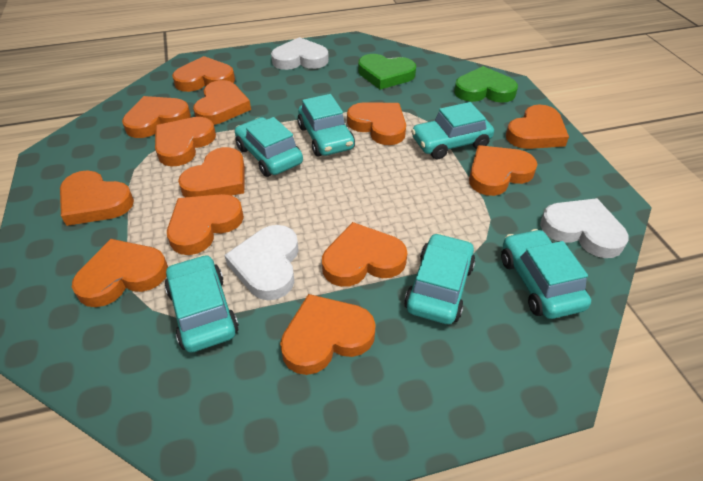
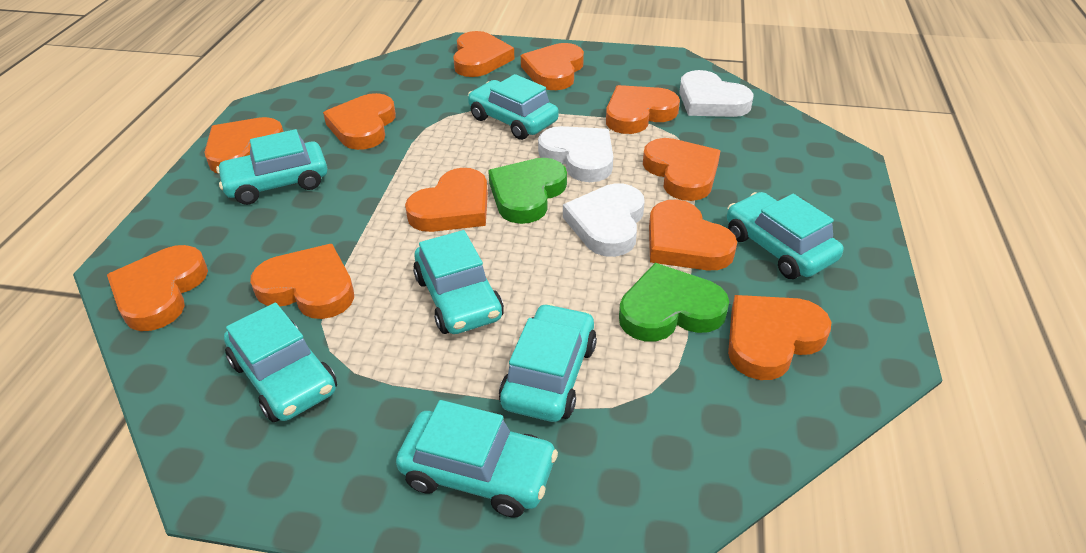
orange heart: 13 -> 11
turquoise car: 6 -> 7

